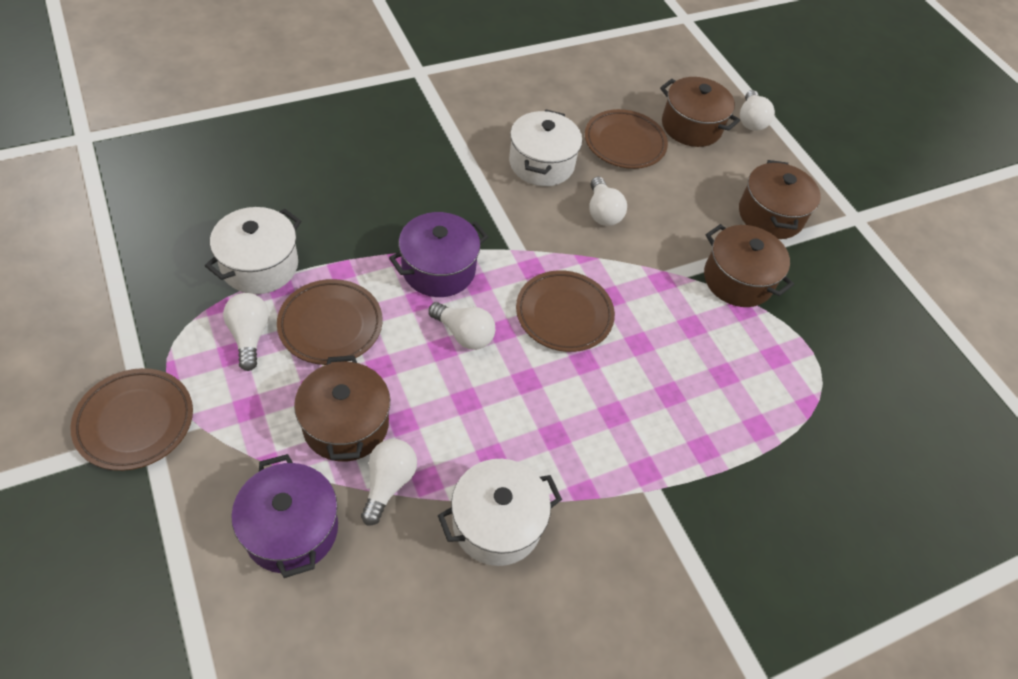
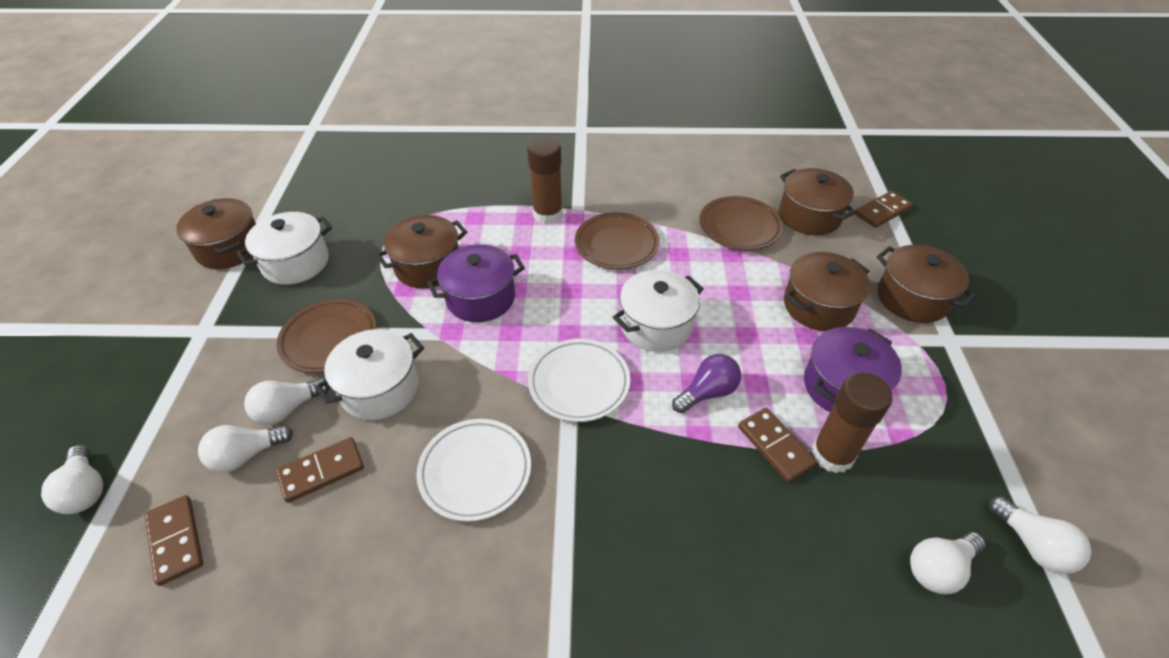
brown domino: 0 -> 4
brown glue stick: 0 -> 2
brown plate: 4 -> 3
brown pot: 4 -> 5
purple light bulb: 0 -> 1
white plate: 0 -> 2

